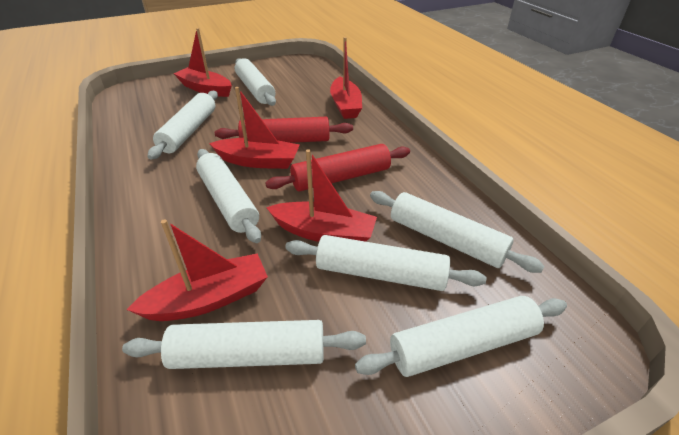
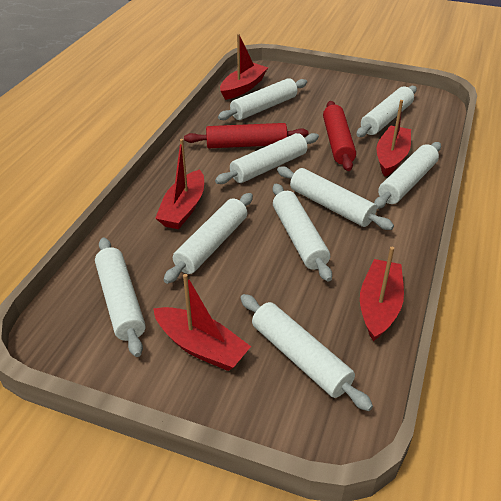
white rolling pin: 7 -> 9

